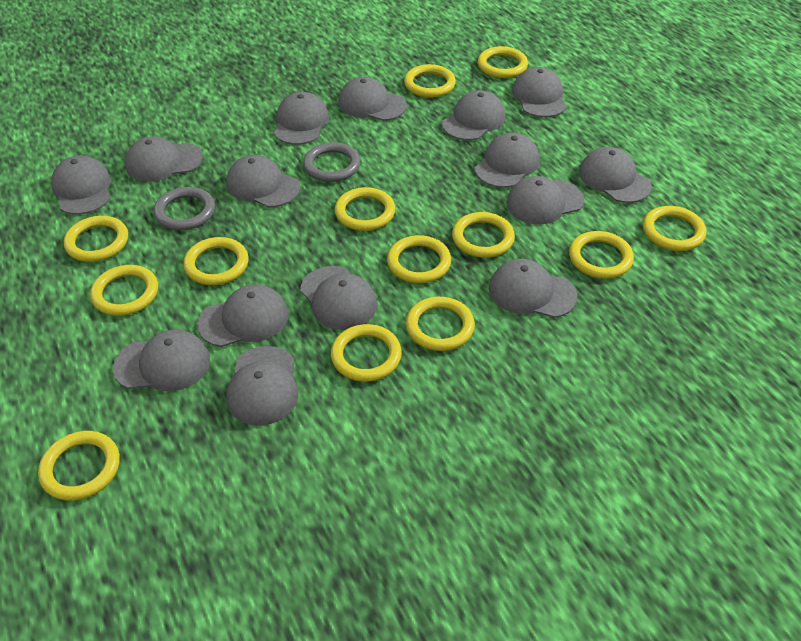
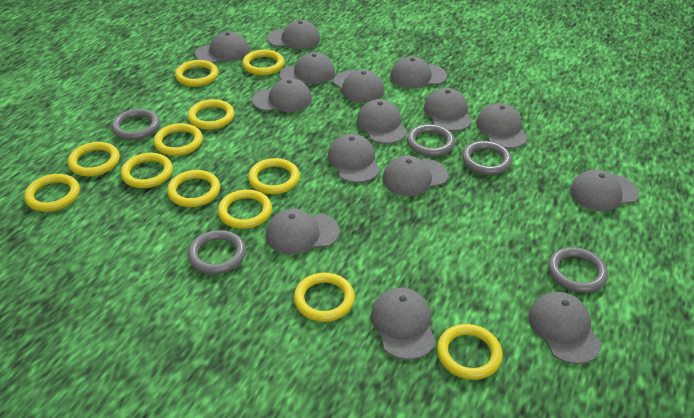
grey ring: 2 -> 5
yellow ring: 13 -> 12

